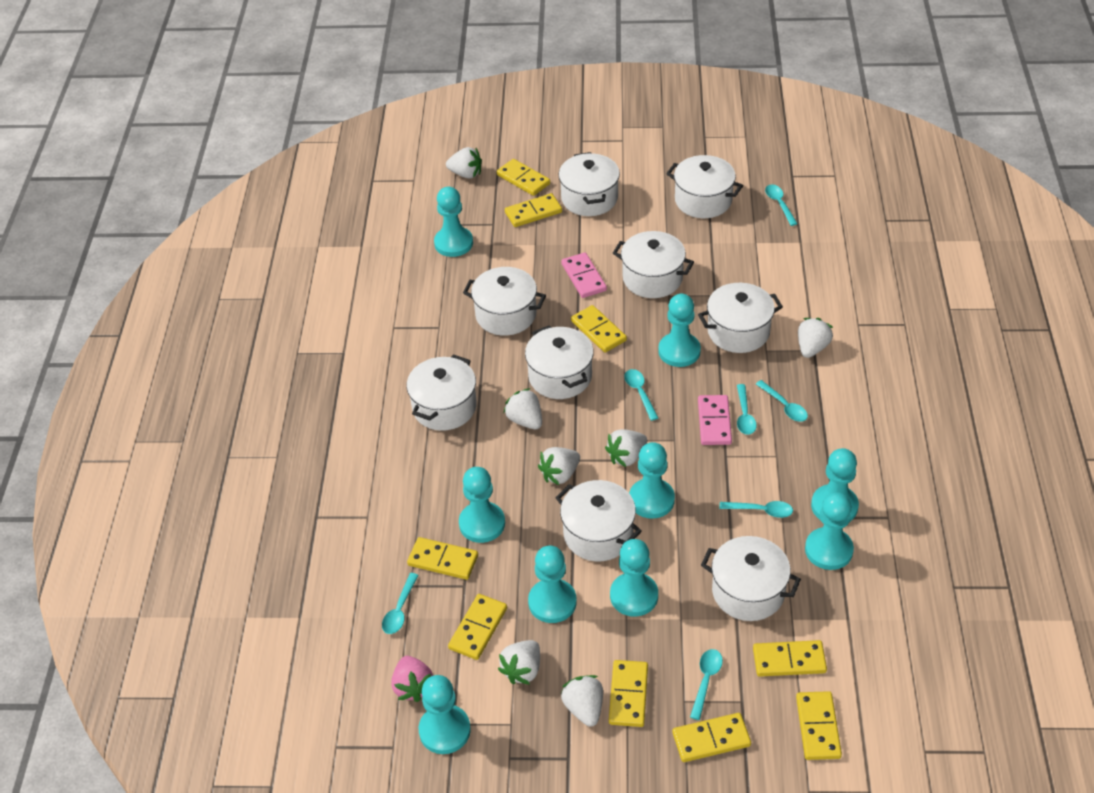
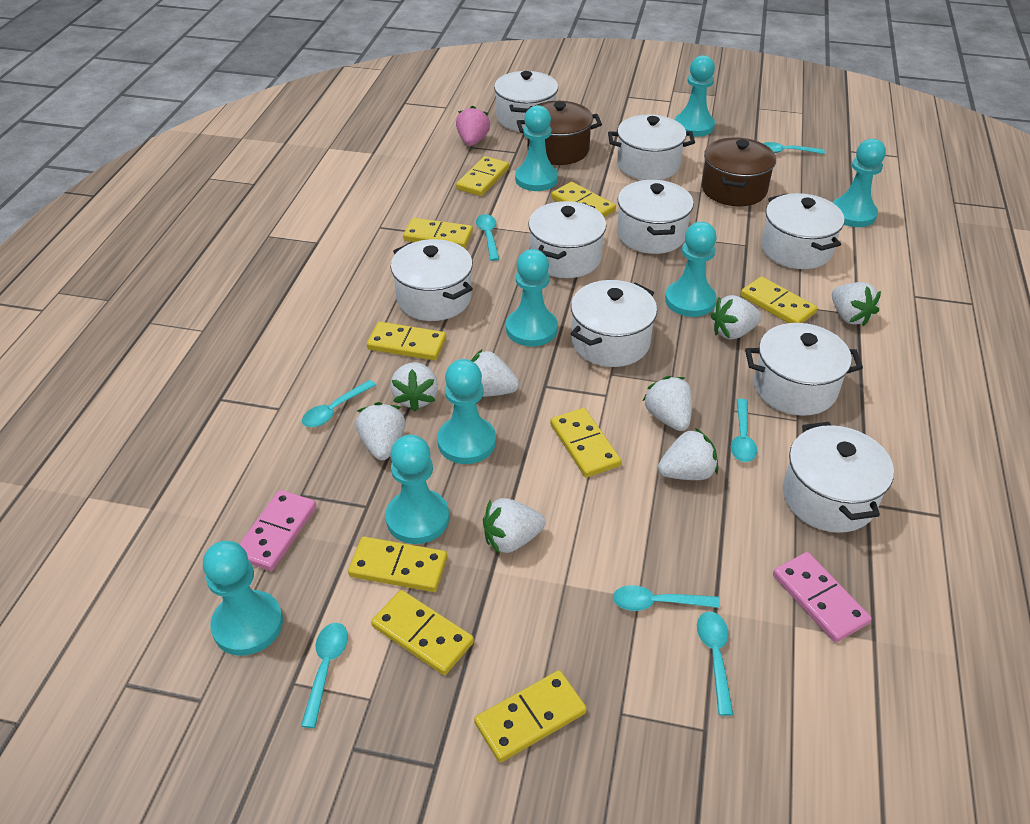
brown pot: 0 -> 2
turquoise pawn: 9 -> 8
white strawberry: 7 -> 8

